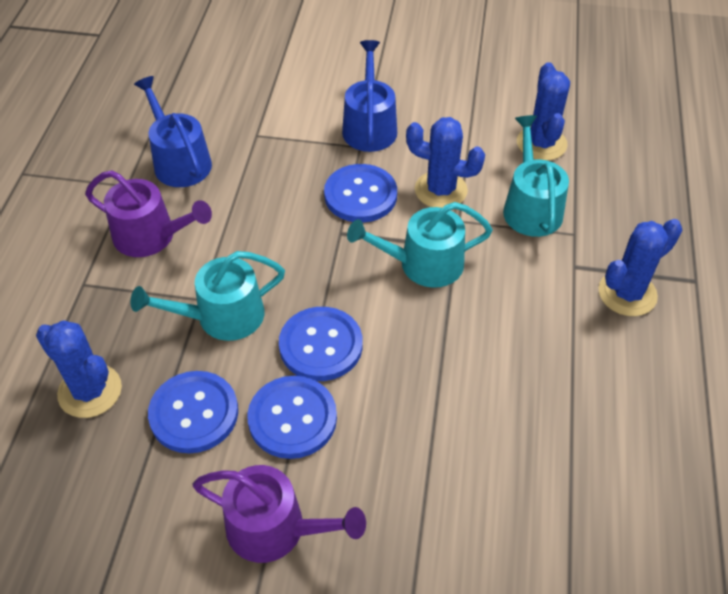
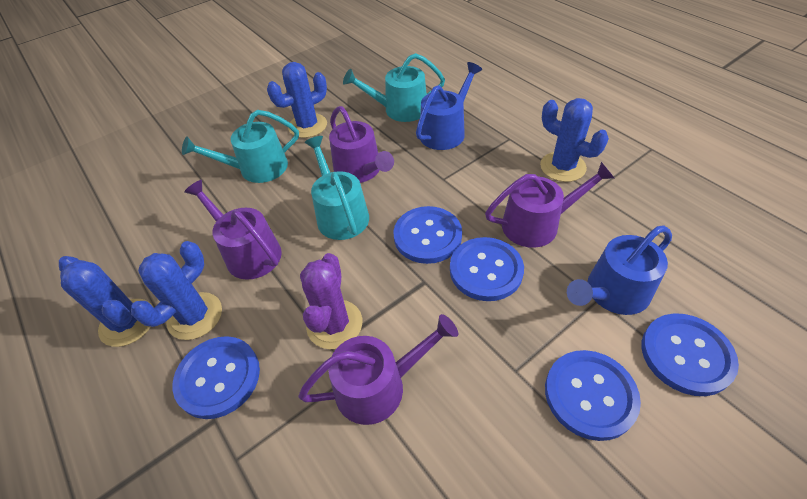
blue button: 4 -> 5
purple cactus: 0 -> 1
purple watering can: 2 -> 4

